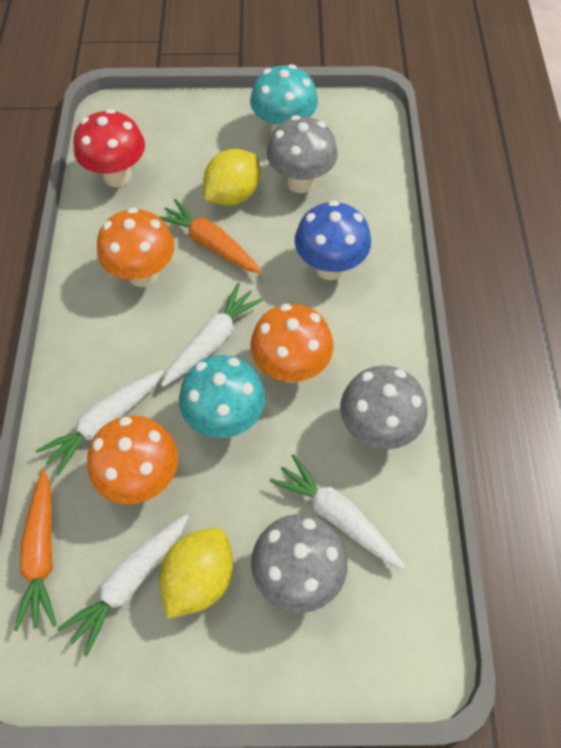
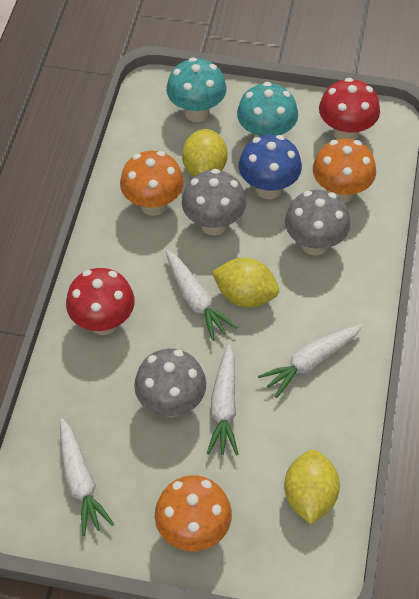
orange carrot: 2 -> 0
red mushroom: 1 -> 2
yellow lemon: 2 -> 3

